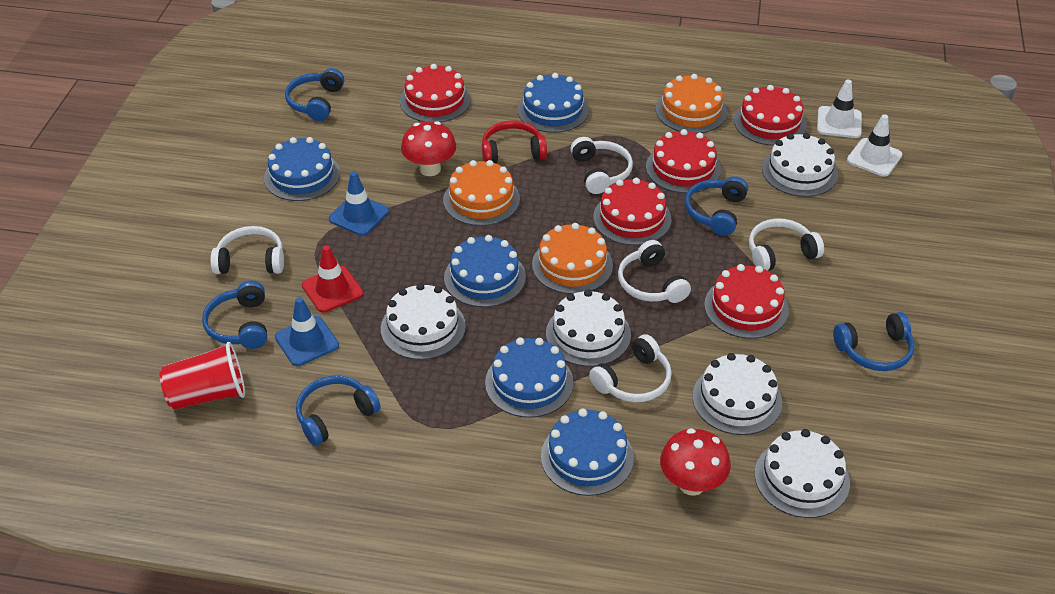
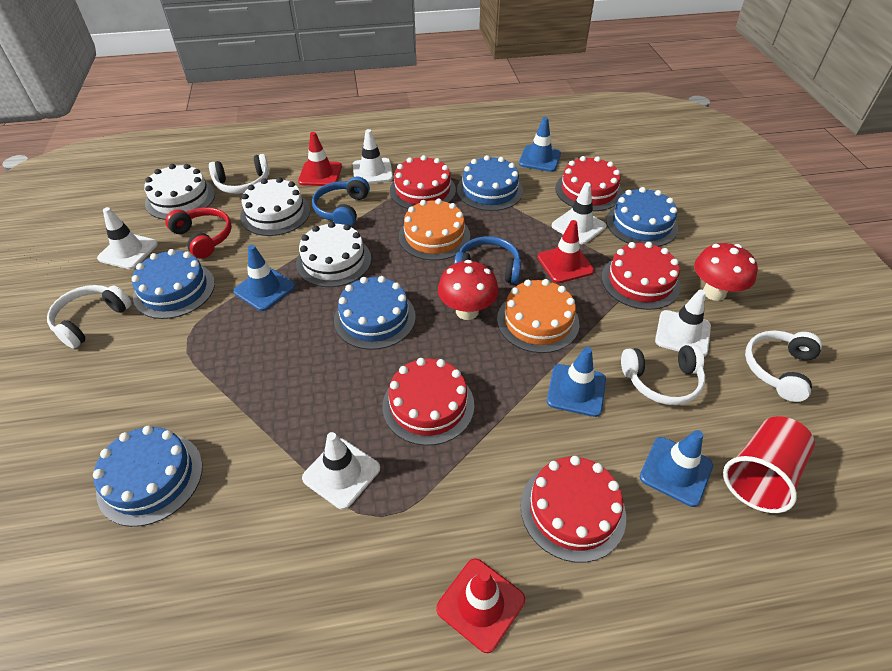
blue headphones: 5 -> 2
blue traffic cone: 2 -> 4
orange cake: 3 -> 2
red traffic cone: 1 -> 3
white cake: 5 -> 3
white headphones: 5 -> 4
white traffic cone: 2 -> 5

